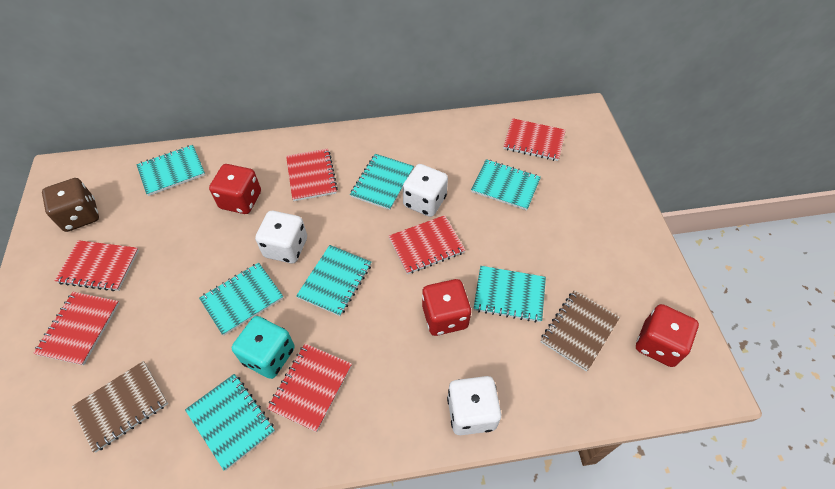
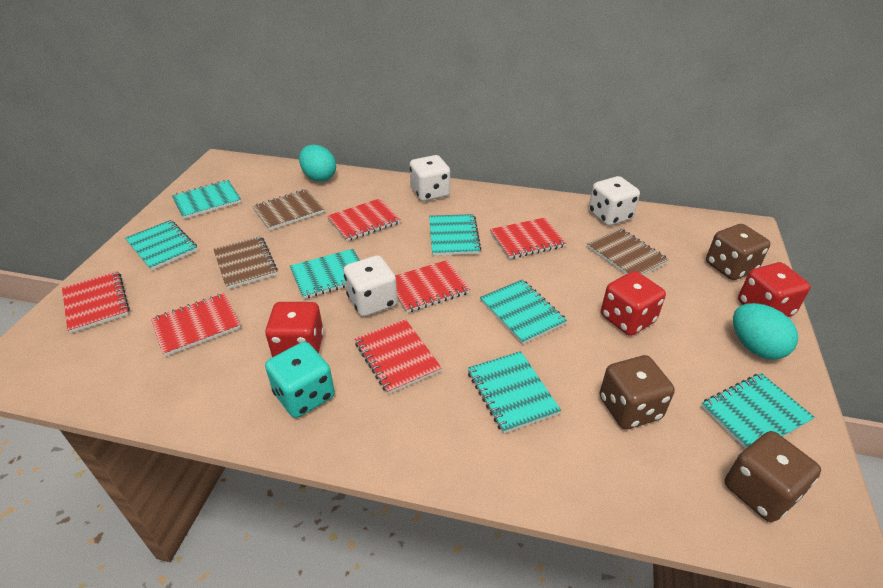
brown dice: 1 -> 3
brown notebook: 2 -> 3
turquoise egg: 0 -> 2

